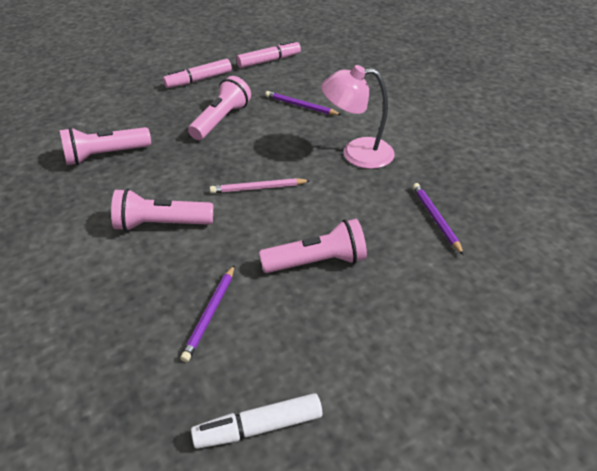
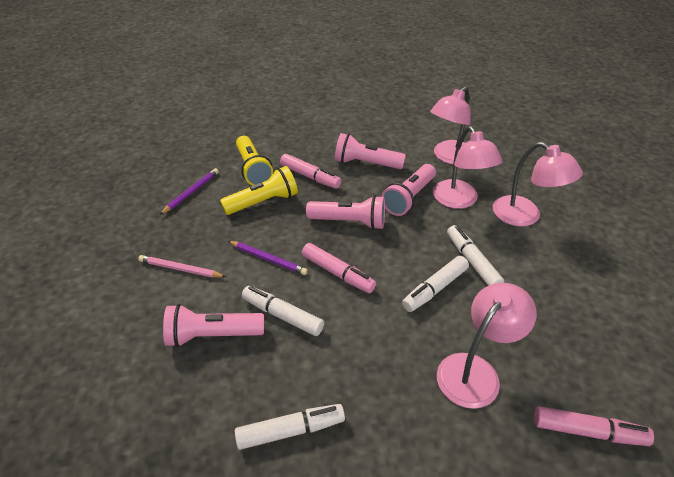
pink lamp: 1 -> 4
pink marker: 2 -> 3
purple pencil: 3 -> 2
white marker: 1 -> 4
yellow flashlight: 0 -> 2

